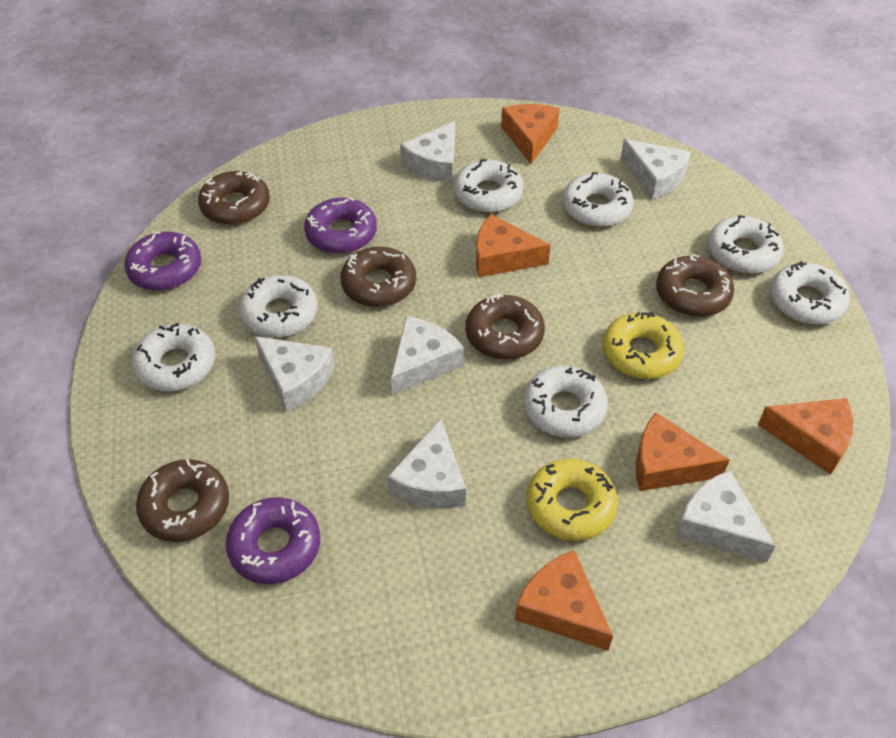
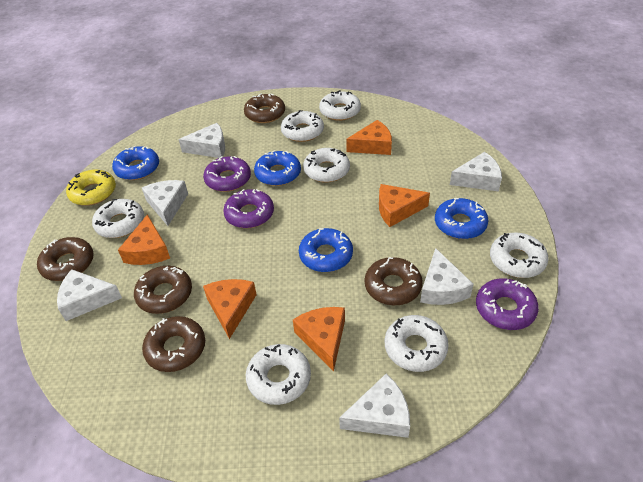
blue donut: 0 -> 4
yellow donut: 2 -> 1

